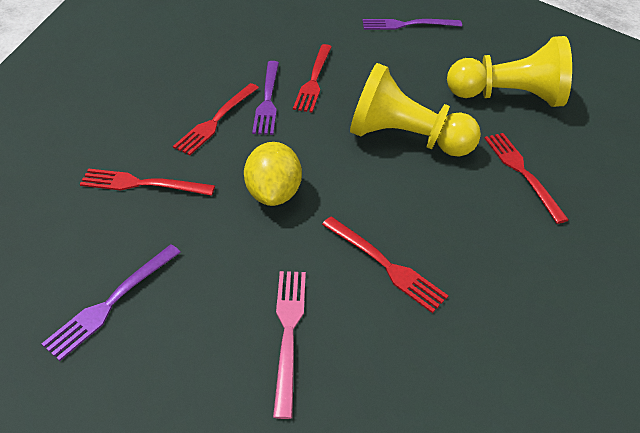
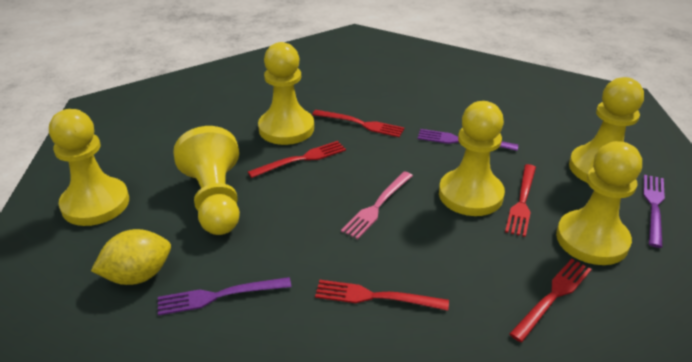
yellow pawn: 2 -> 6

